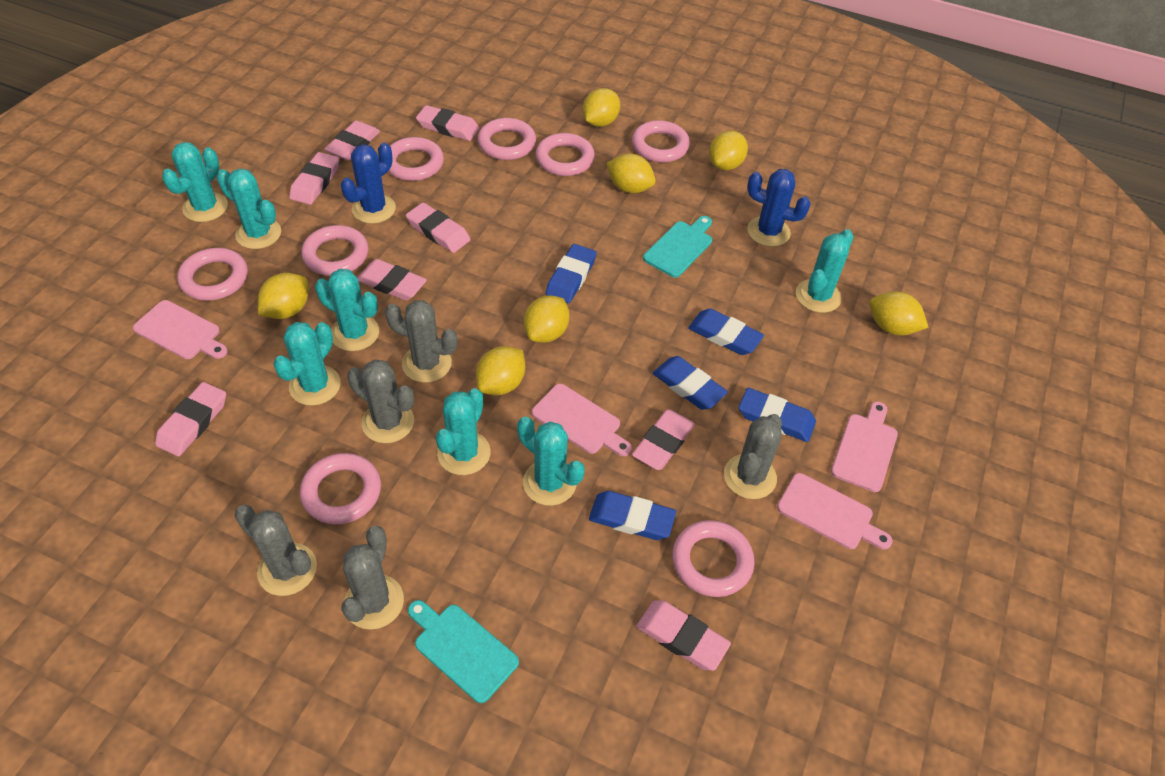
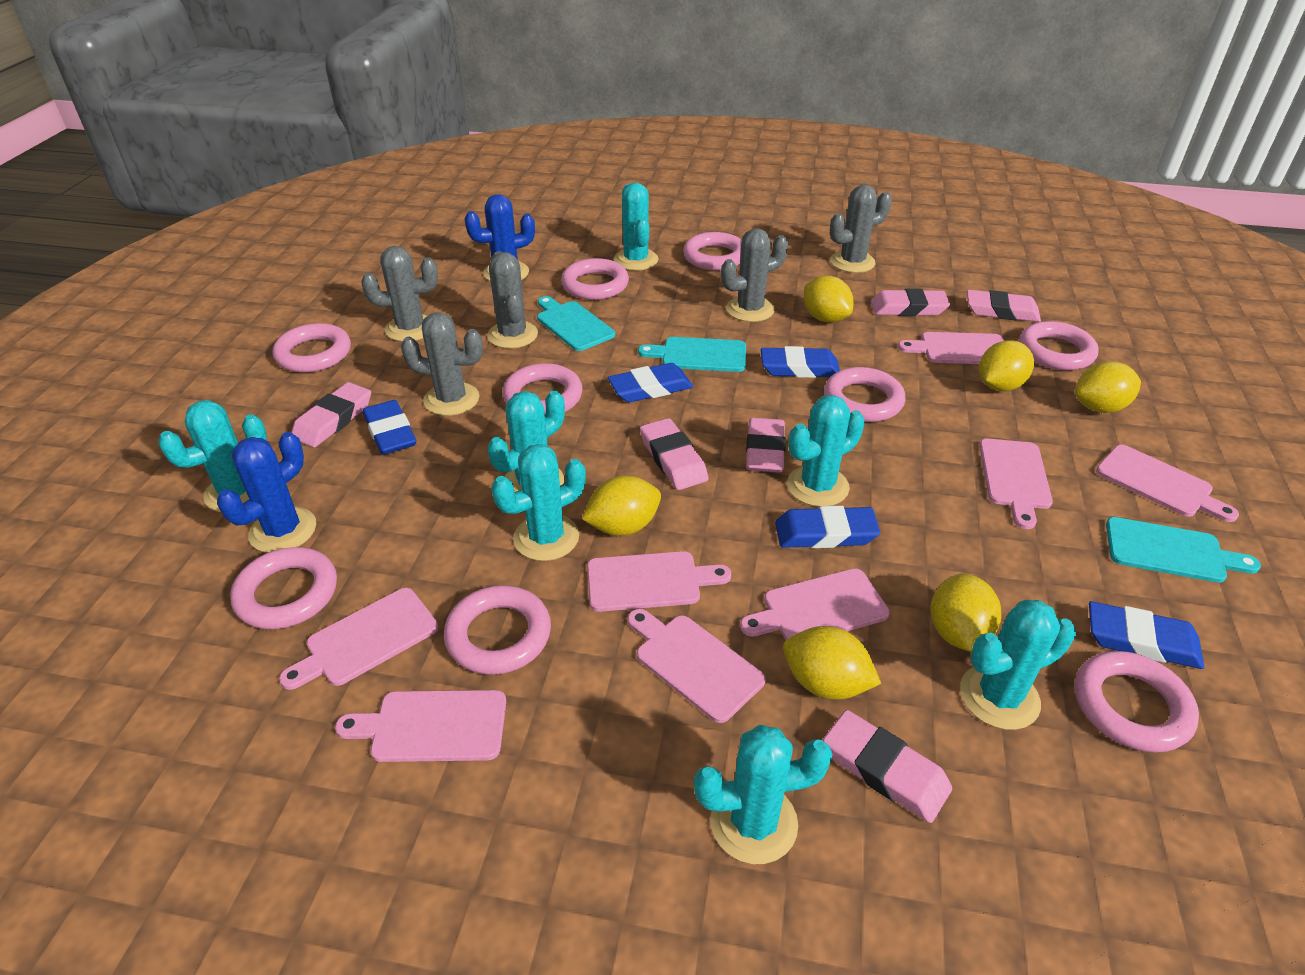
pink cutting board: 4 -> 8
pink eraser: 8 -> 6
pink ring: 8 -> 9
turquoise cutting board: 2 -> 3
yellow lemon: 7 -> 6

